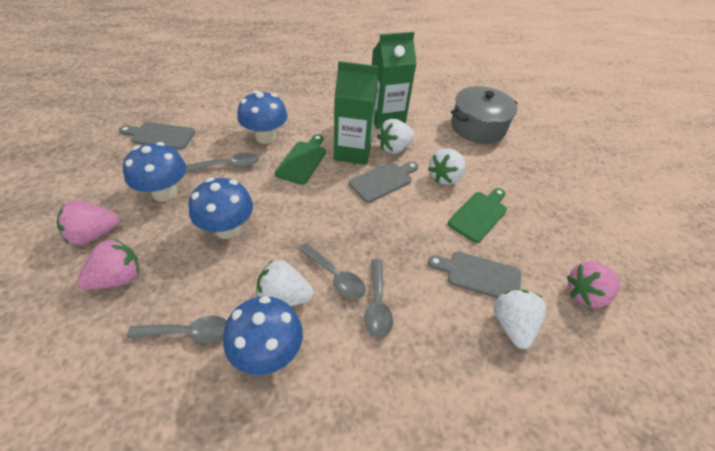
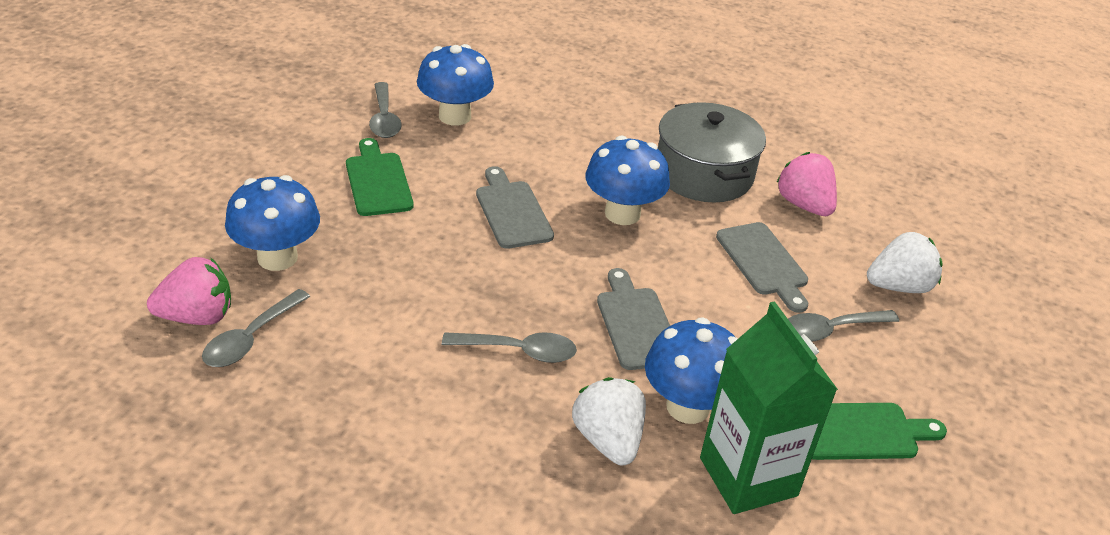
green carton: 2 -> 1
pink strawberry: 3 -> 2
white strawberry: 4 -> 2

